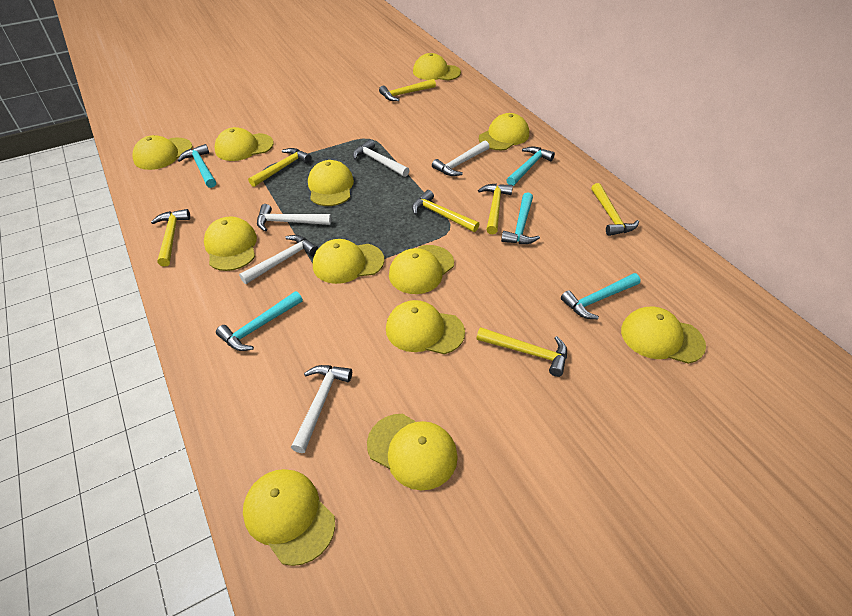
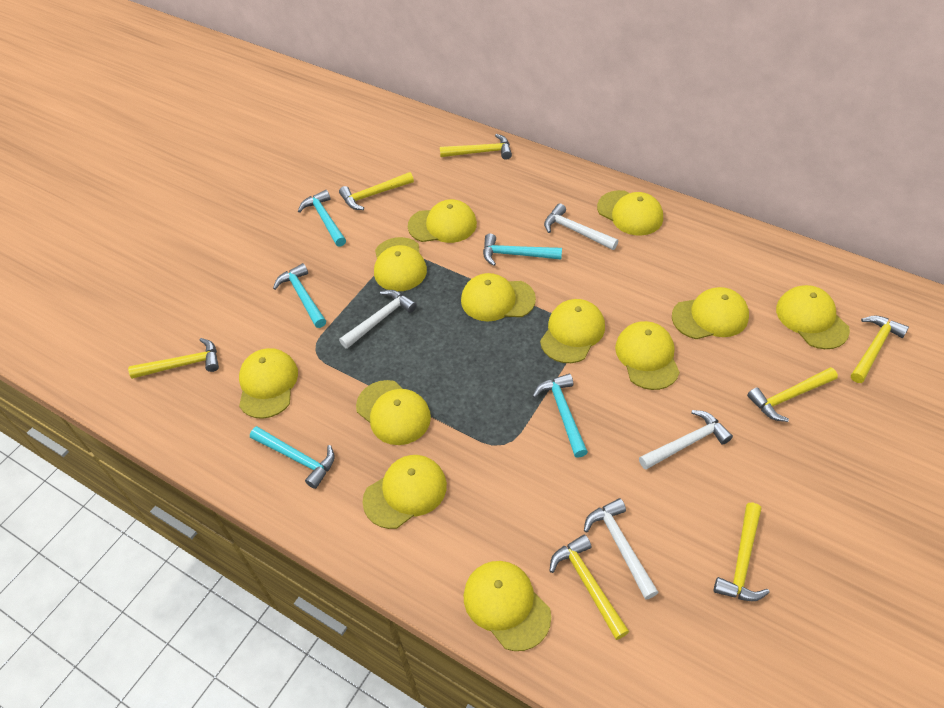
white hammer: 5 -> 4

